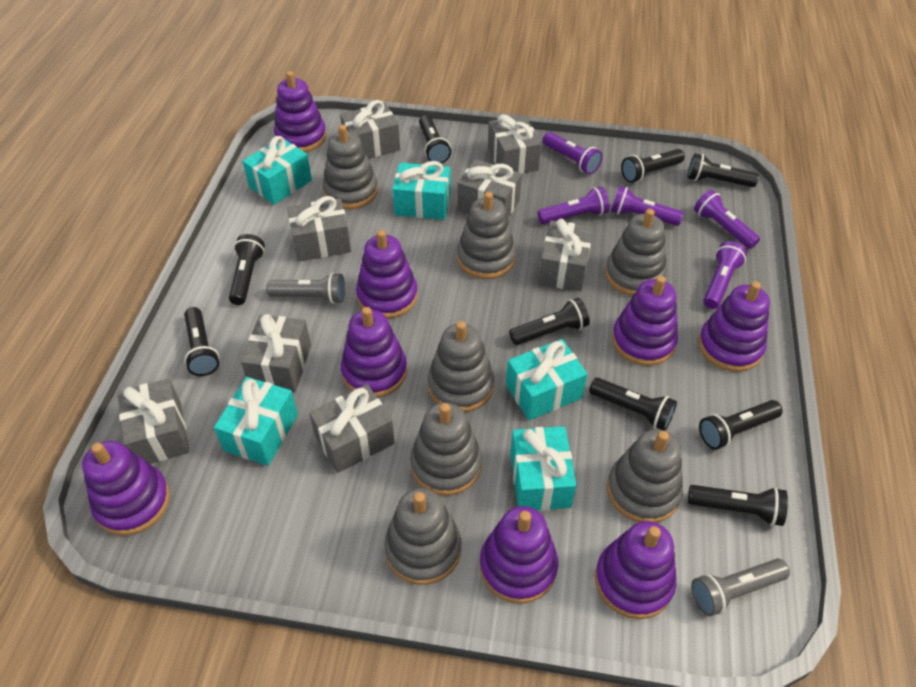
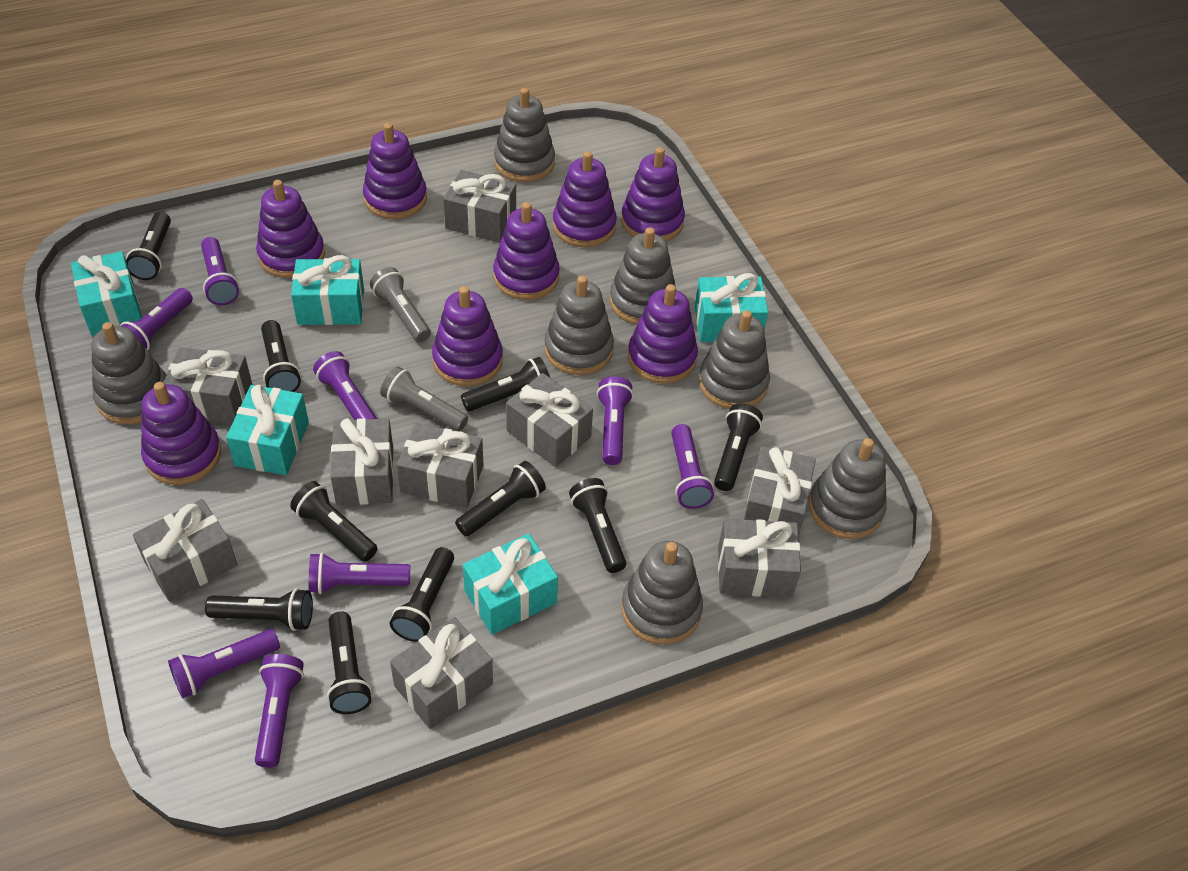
black flashlight: 9 -> 10
grey gift: 8 -> 9
purple flashlight: 5 -> 8

